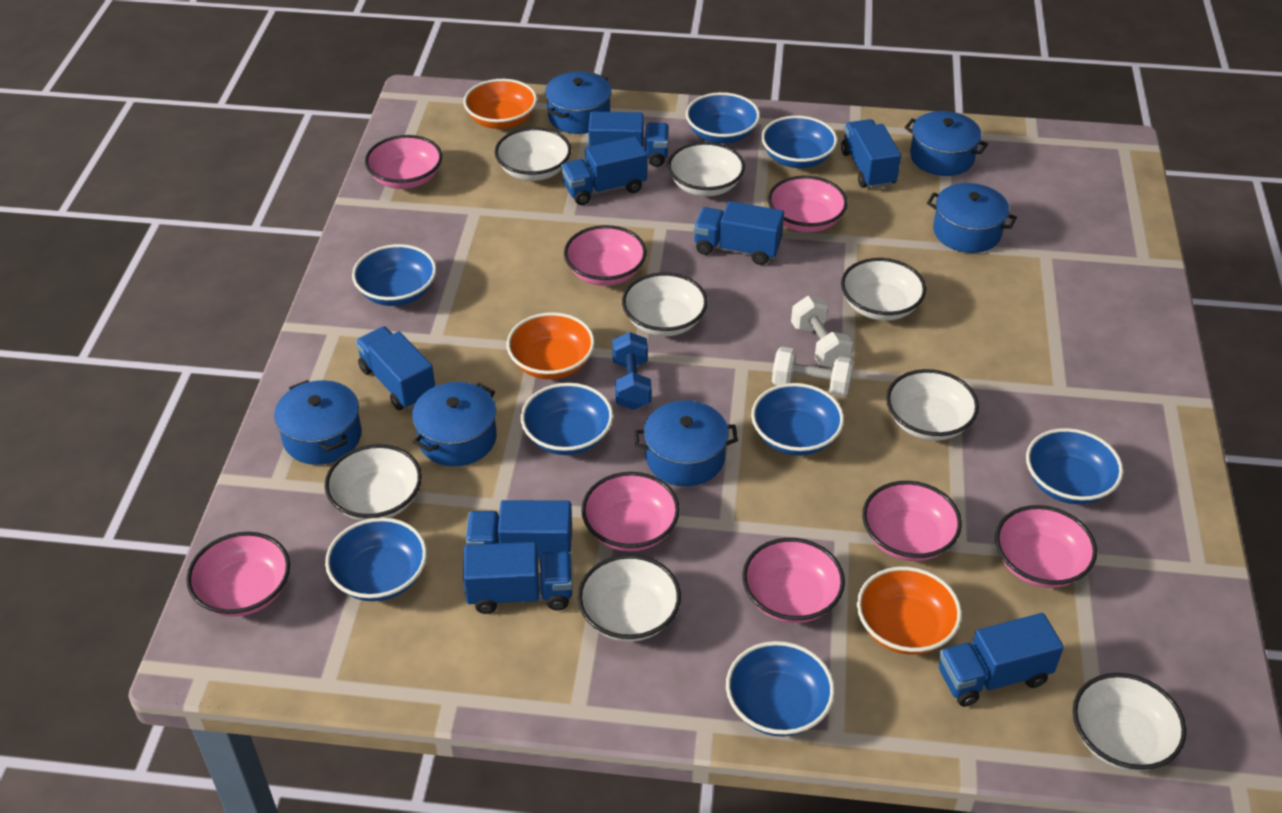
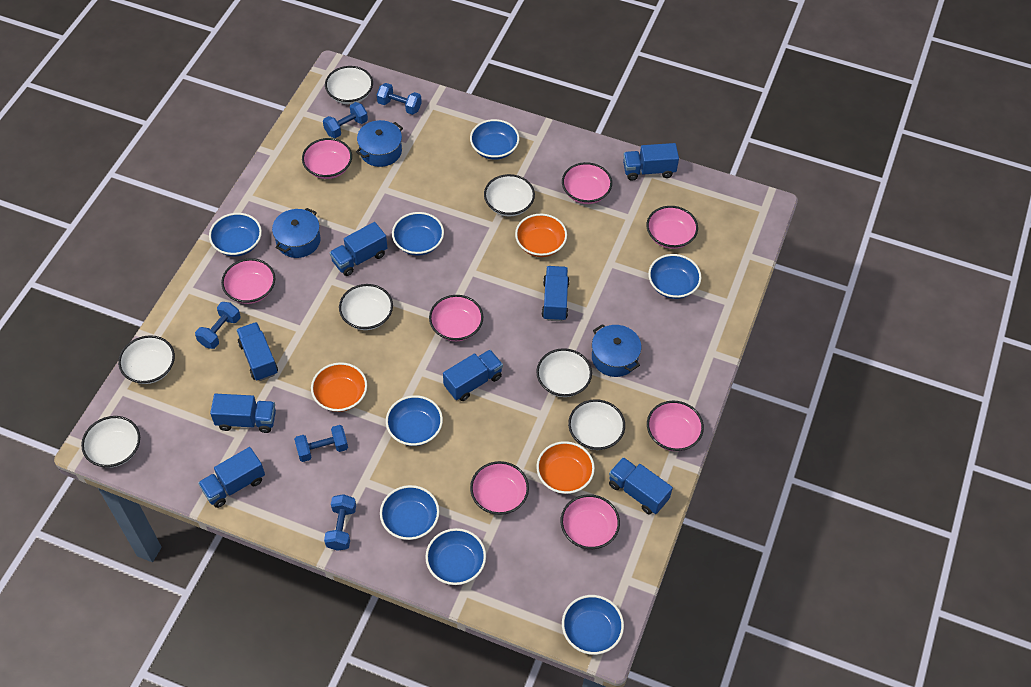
blue dumbbell: 1 -> 5
blue pot: 6 -> 3
white bowl: 8 -> 7
white dumbbell: 2 -> 0

